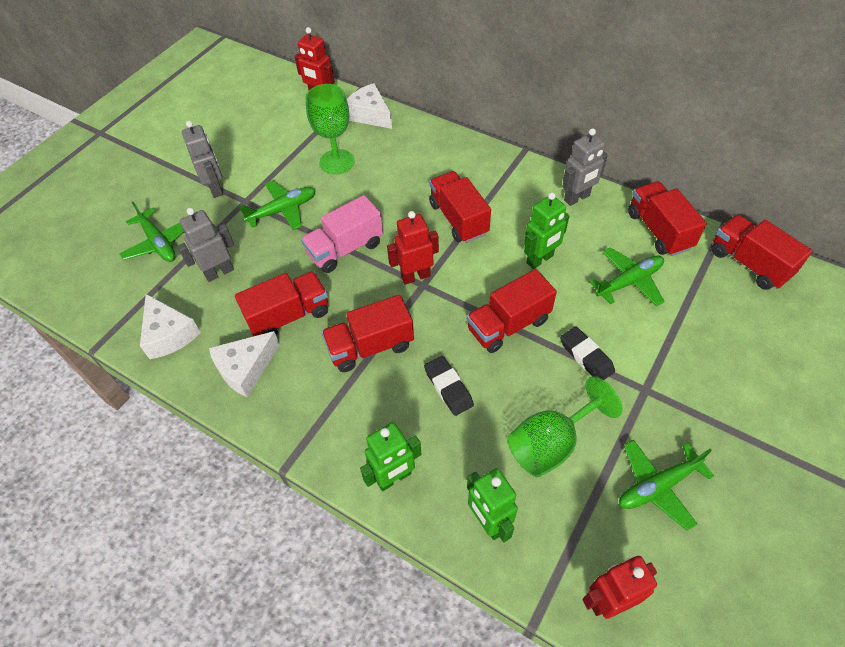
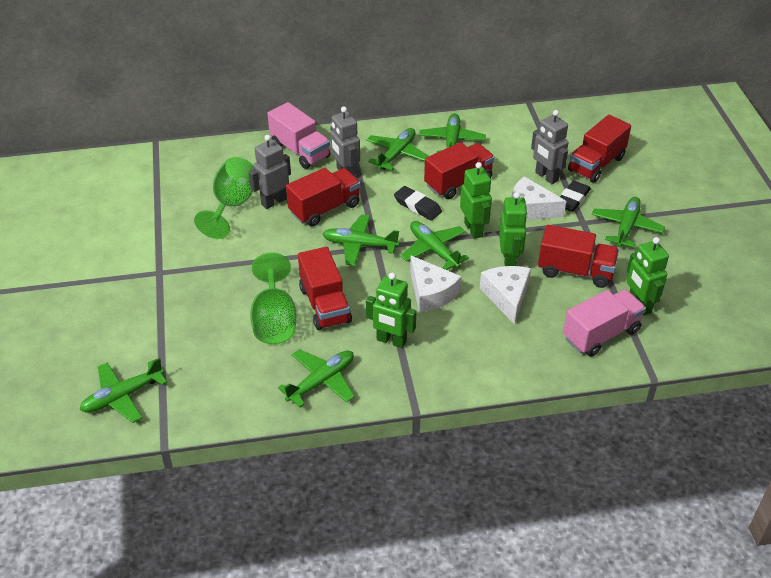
green plane: 4 -> 7
green robot: 3 -> 4
pink truck: 1 -> 2
red robot: 3 -> 0
red truck: 6 -> 5

